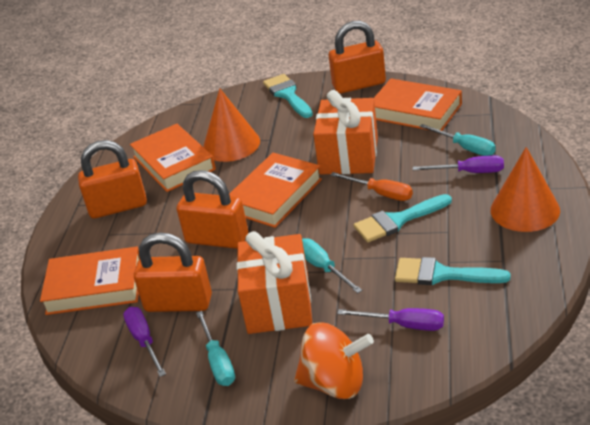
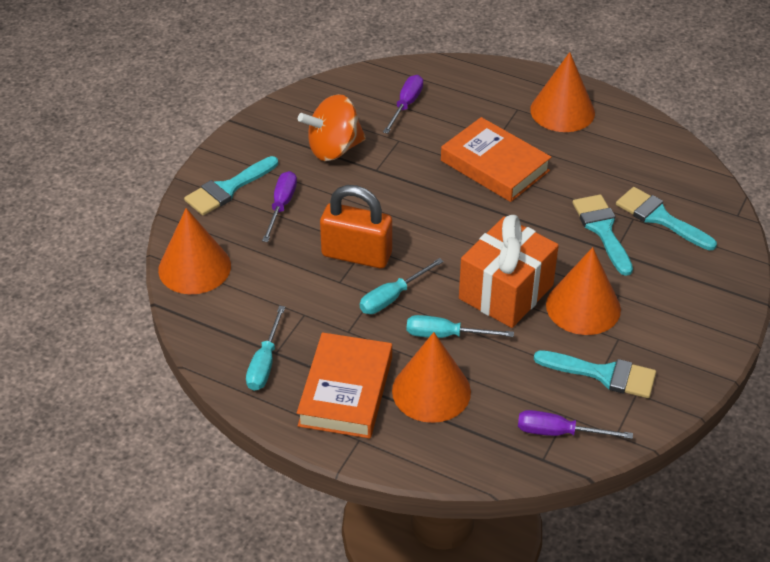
orange book: 4 -> 2
orange cone: 2 -> 4
orange gift: 2 -> 1
orange padlock: 4 -> 1
orange screwdriver: 1 -> 0
turquoise brush: 3 -> 4

